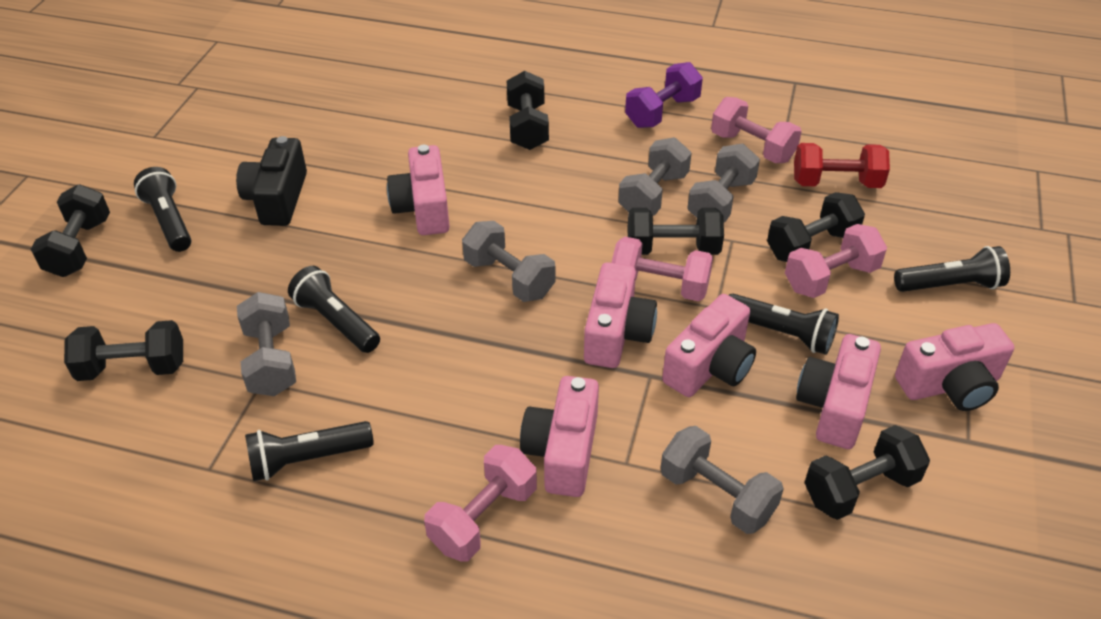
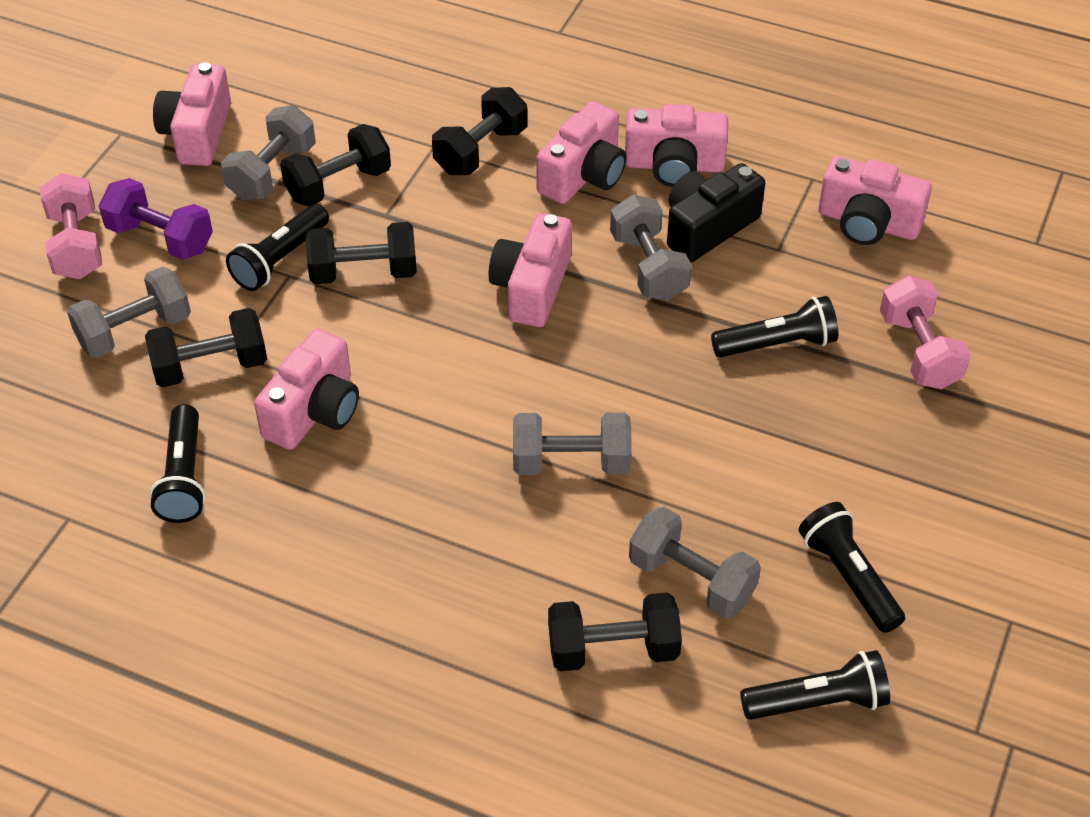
black dumbbell: 6 -> 5
pink dumbbell: 4 -> 2
red dumbbell: 1 -> 0

